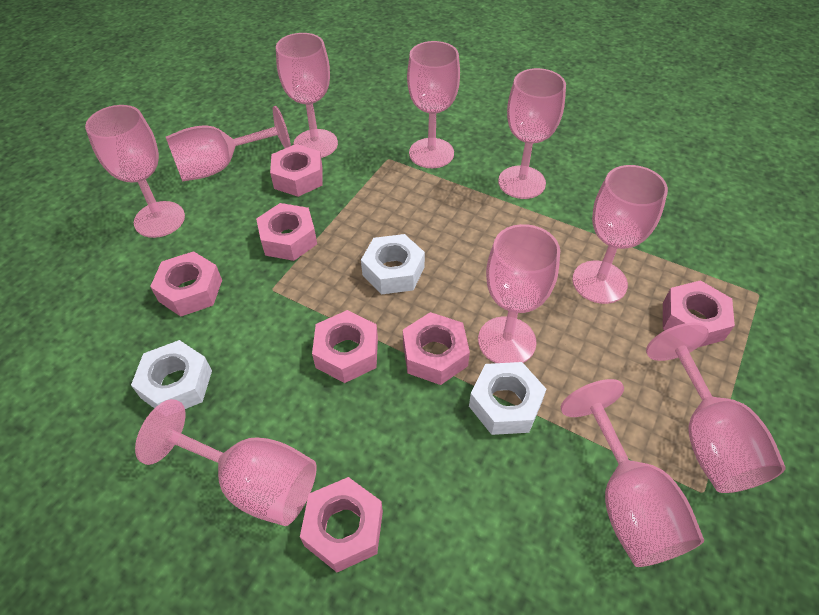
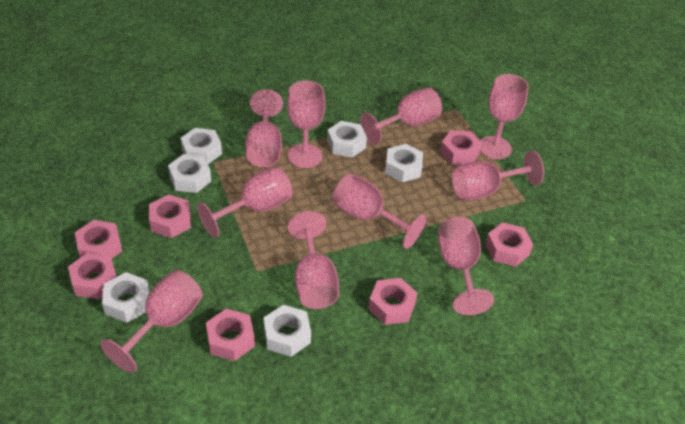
white nut: 3 -> 6

